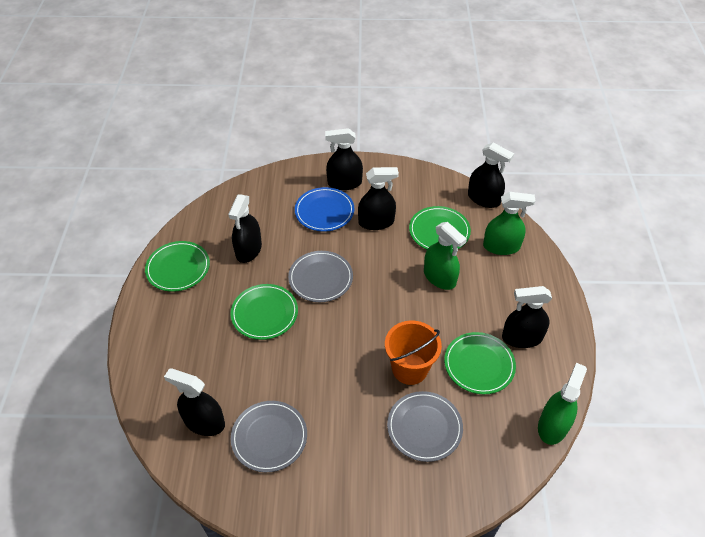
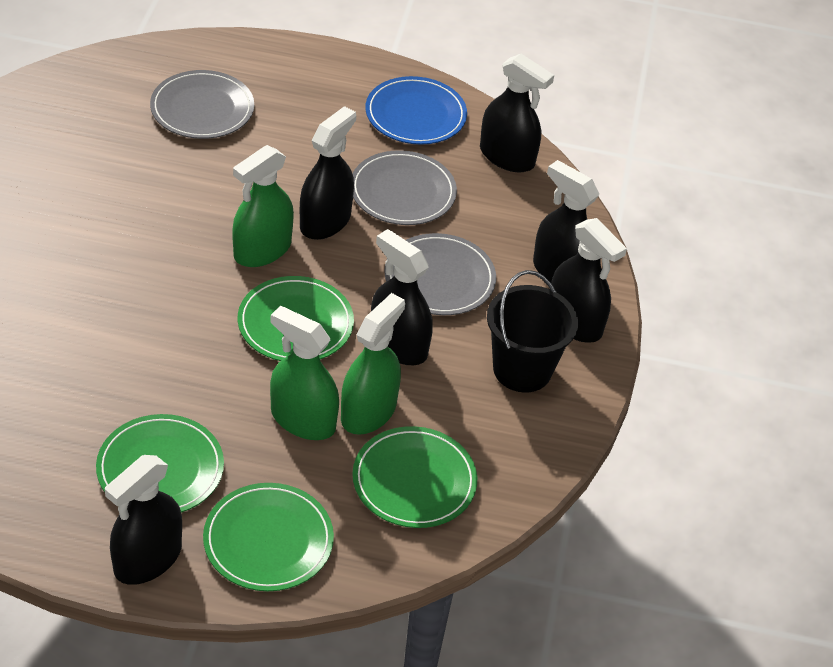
black bucket: 0 -> 1
orange bucket: 1 -> 0

